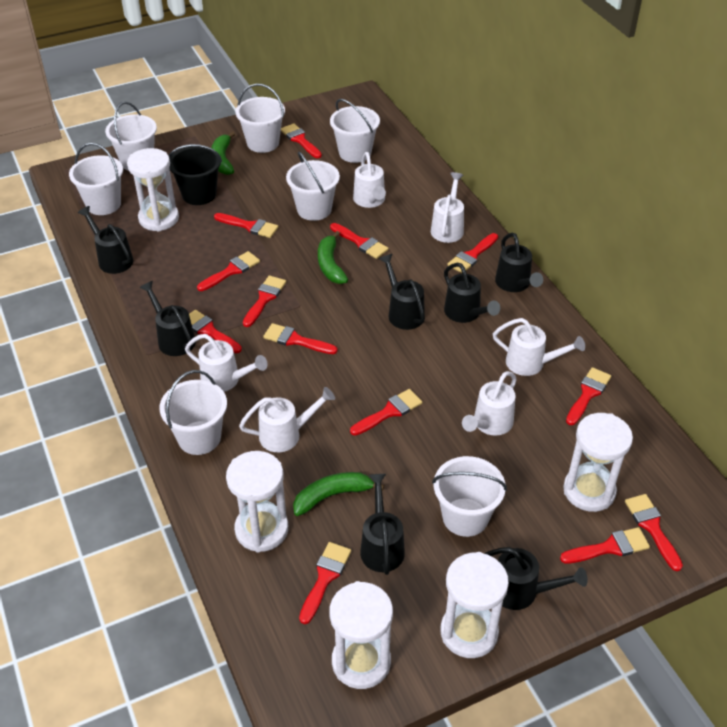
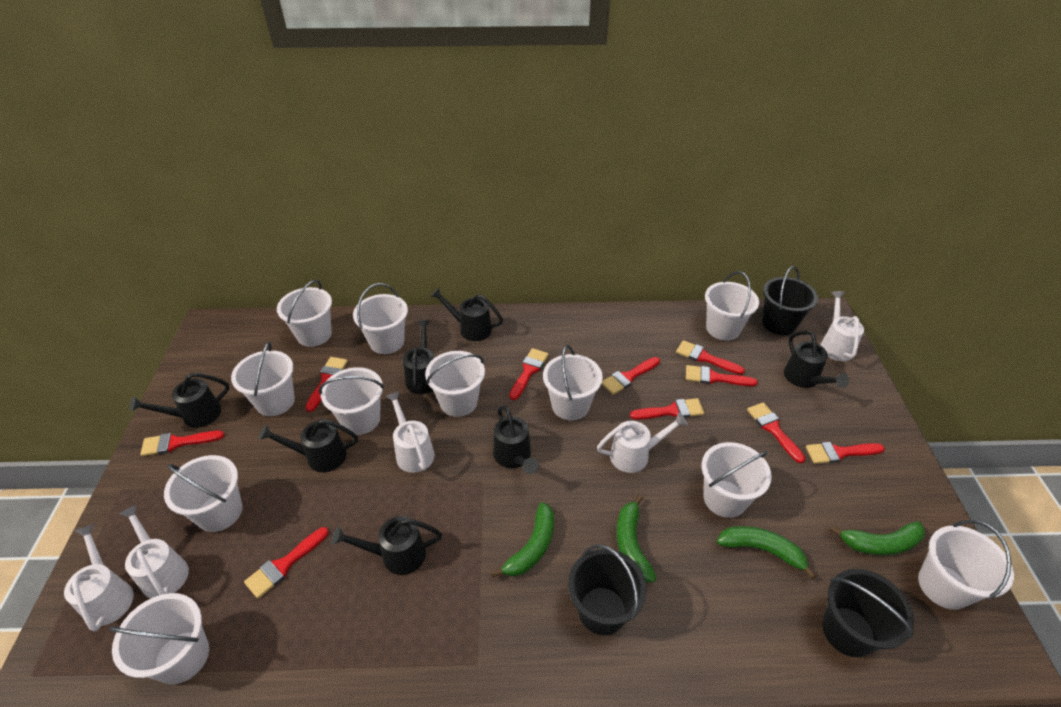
black bucket: 1 -> 3
green banana: 3 -> 4
red brush: 13 -> 10
white bucket: 7 -> 11
white hourglass: 5 -> 0
white watering can: 6 -> 5

